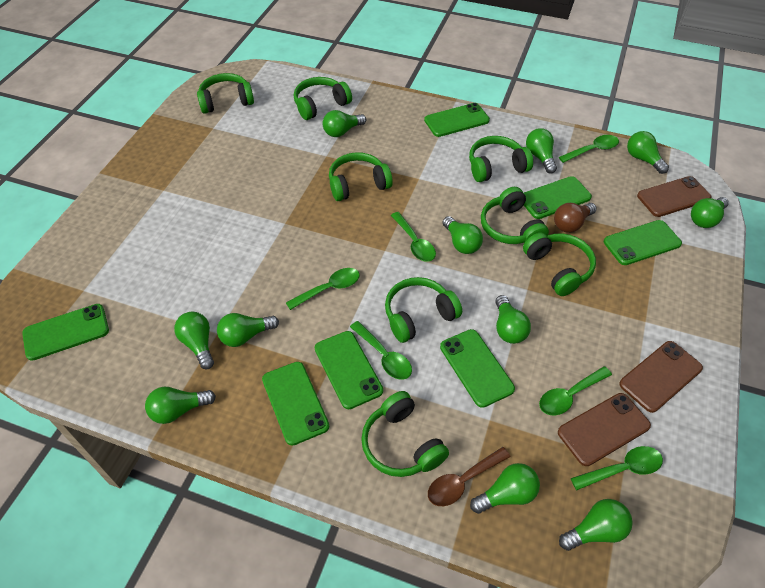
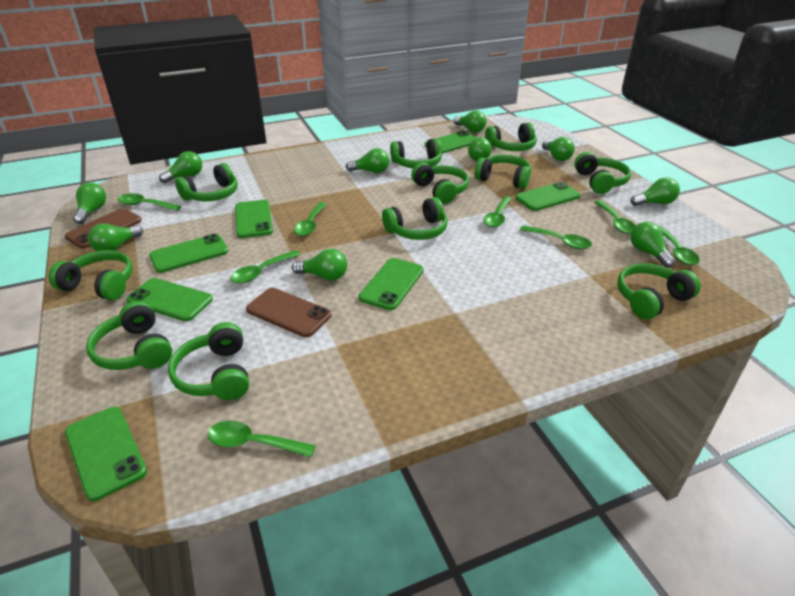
brown light bulb: 1 -> 0
brown phone: 3 -> 2
brown spoon: 1 -> 0
green headphones: 8 -> 11
green light bulb: 11 -> 10
green spoon: 6 -> 8

